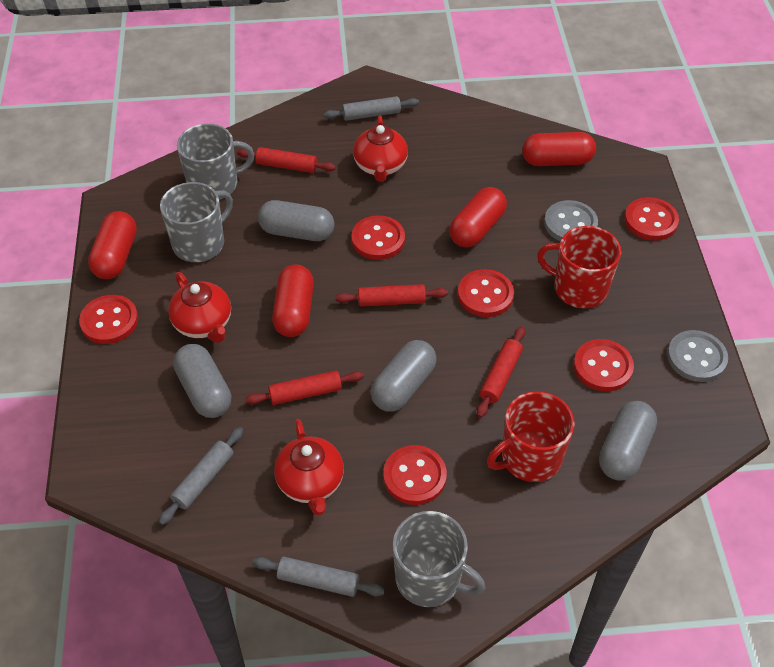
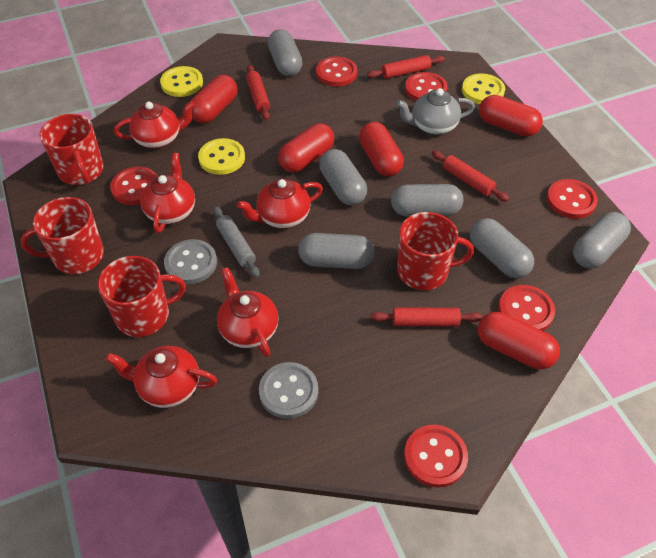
grey capsule: 4 -> 6
grey mug: 3 -> 0
grey rolling pin: 3 -> 1
grey teapot: 0 -> 1
red capsule: 4 -> 5
red mug: 2 -> 4
red teapot: 3 -> 5
yellow button: 0 -> 3

